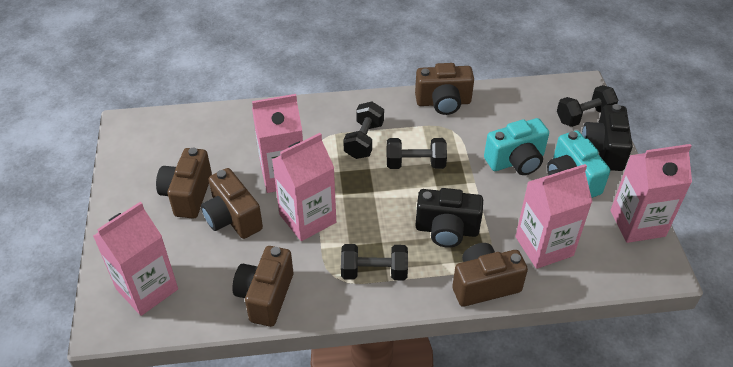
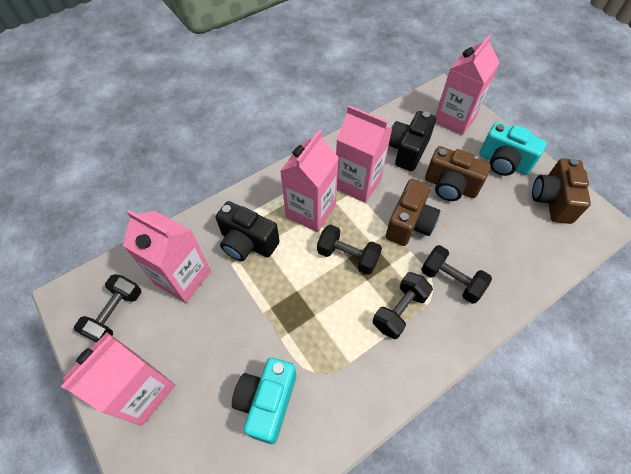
brown camera: 5 -> 3

